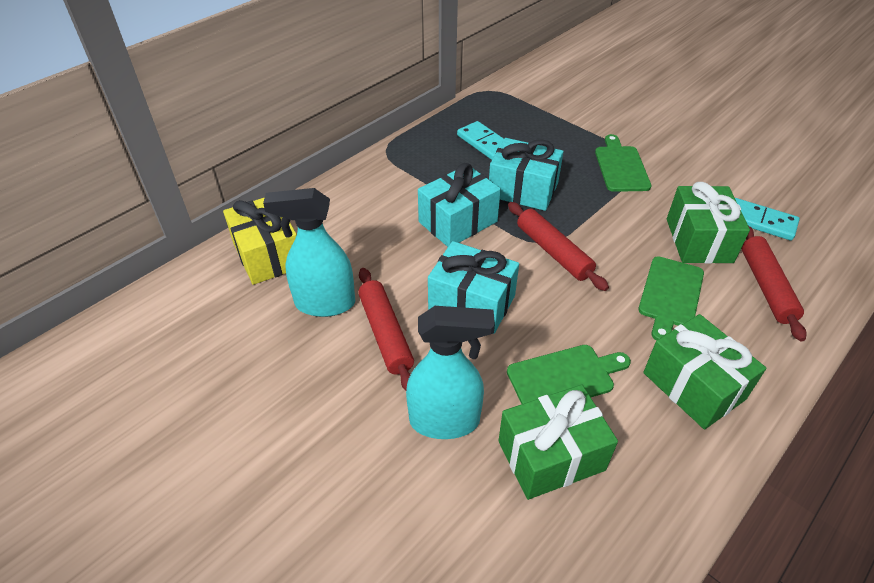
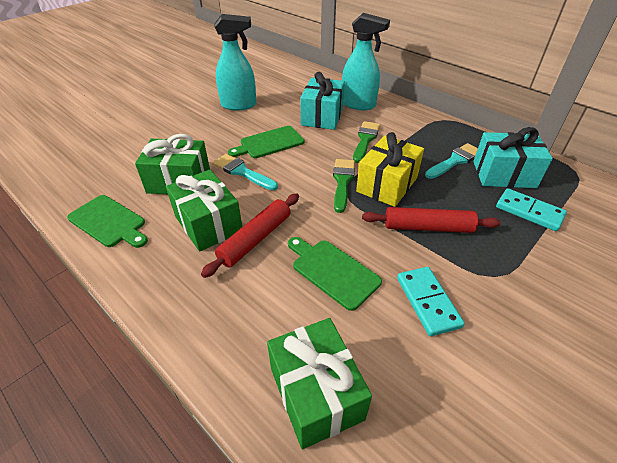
green brush: 0 -> 2
red rolling pin: 3 -> 2
turquoise brush: 0 -> 2
turquoise gift: 3 -> 2

